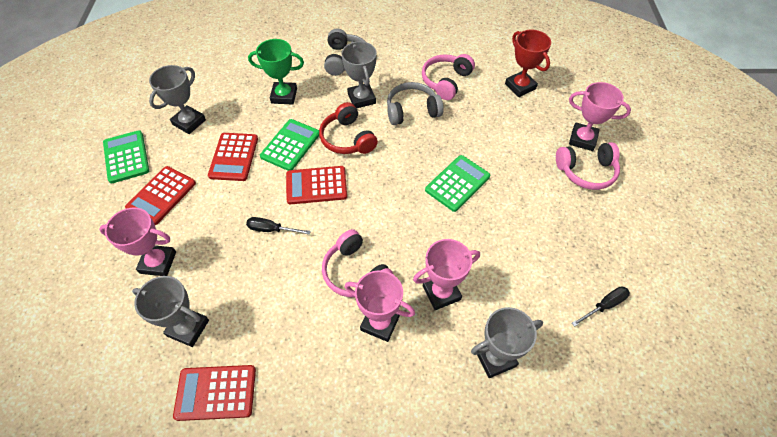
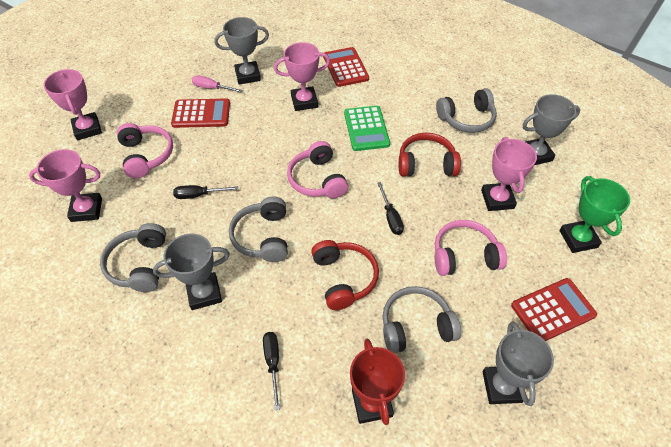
black screwdriver: 2 -> 3
green calculator: 3 -> 1
grey headphones: 2 -> 4
pink screwdriver: 0 -> 1
red calculator: 4 -> 3
red headphones: 1 -> 2

